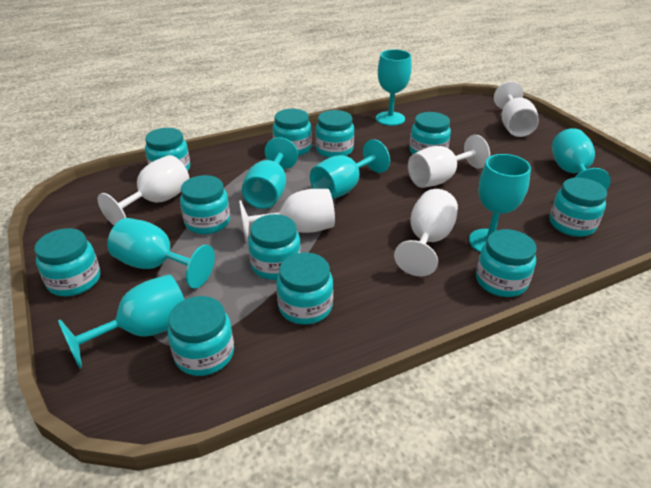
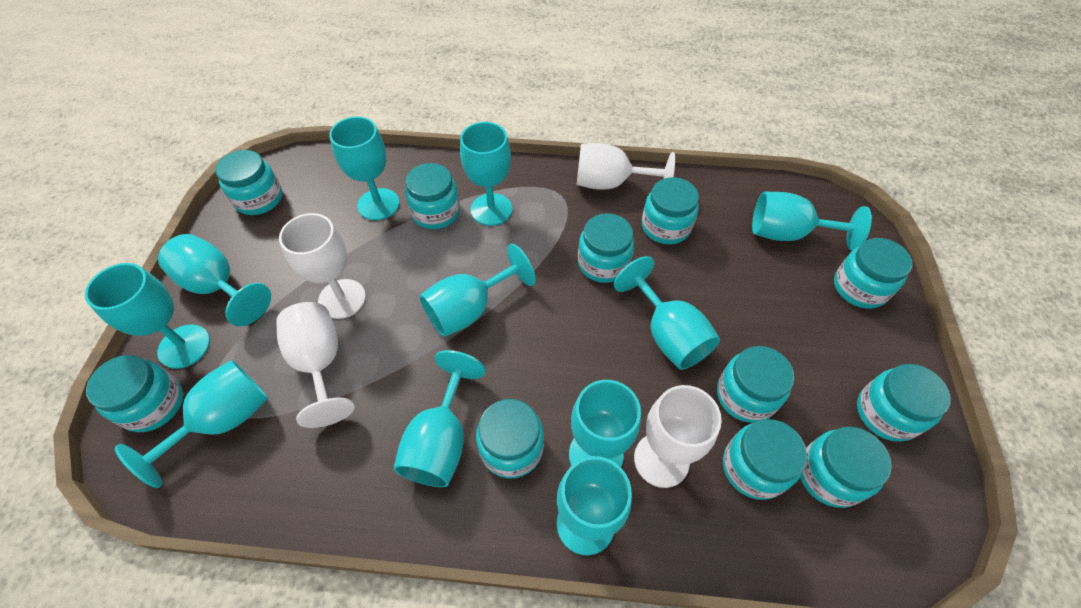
turquoise goblet: 7 -> 11
white goblet: 5 -> 4

